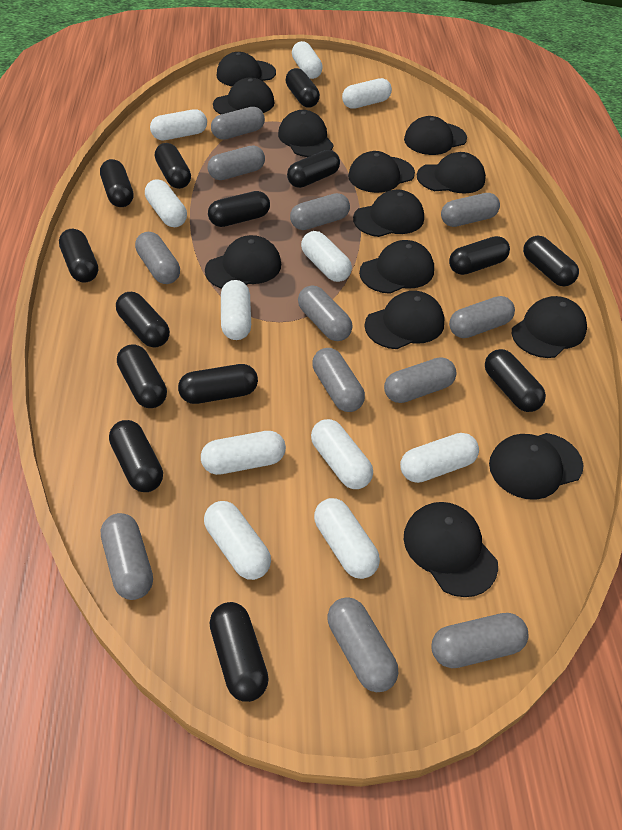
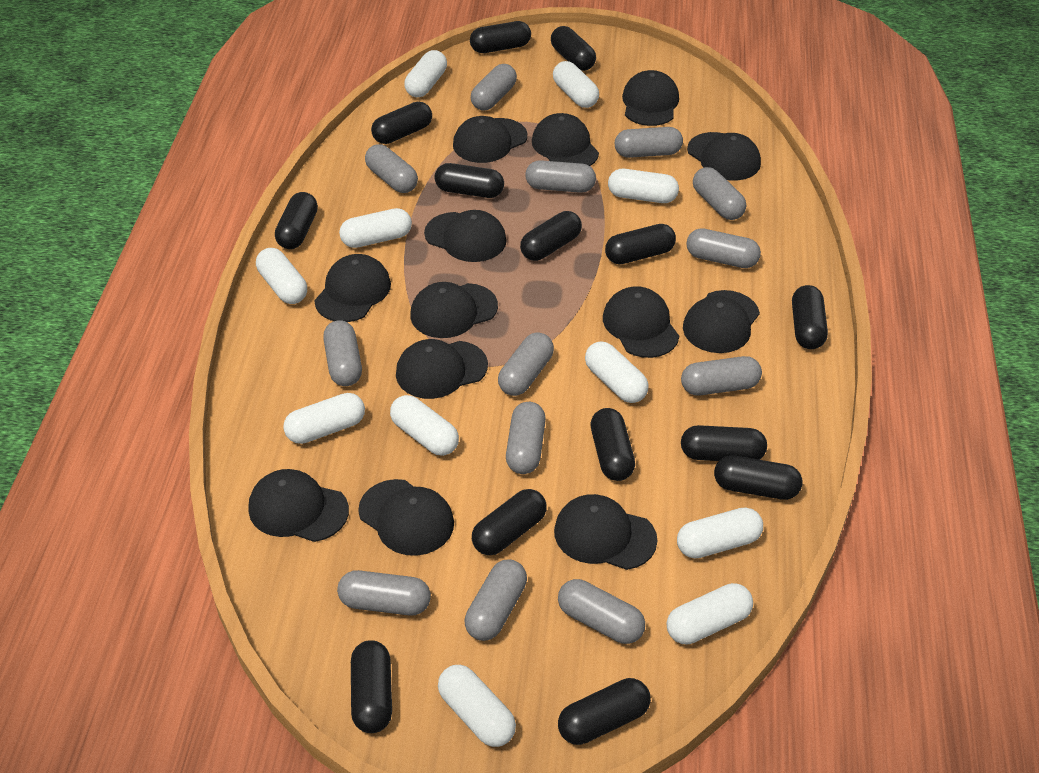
grey capsule: 12 -> 13

